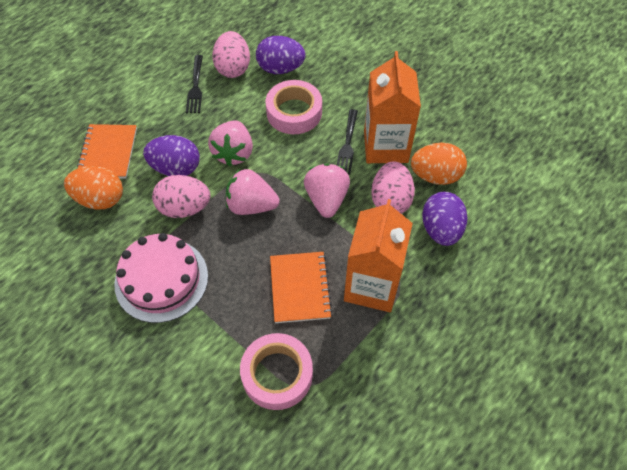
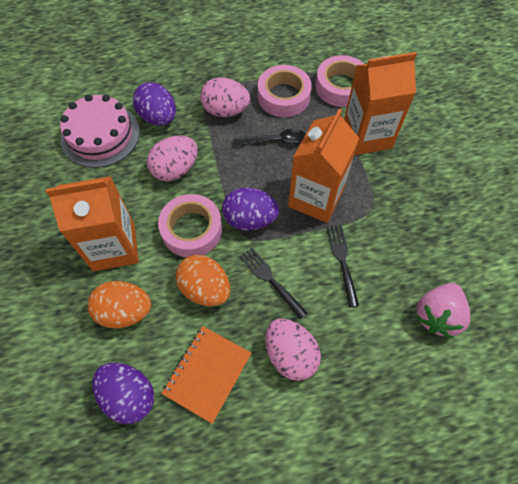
black spoon: 0 -> 1
orange carton: 2 -> 3
orange notebook: 2 -> 1
pink strawberry: 3 -> 1
pink tape: 2 -> 3

